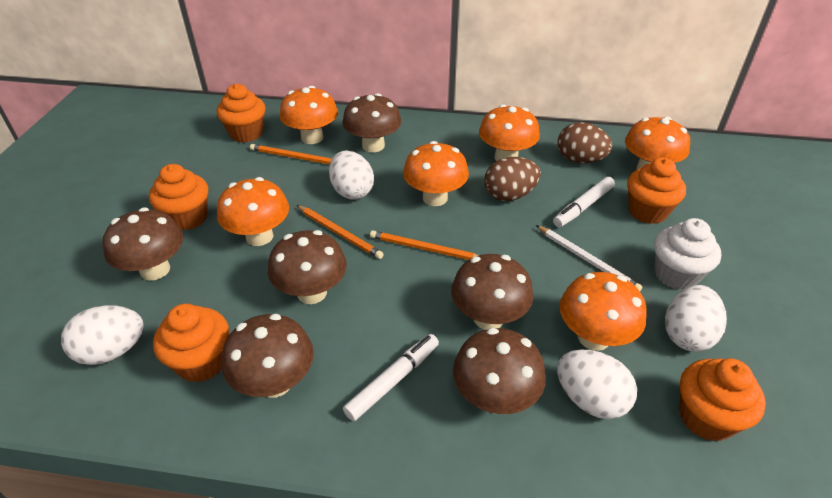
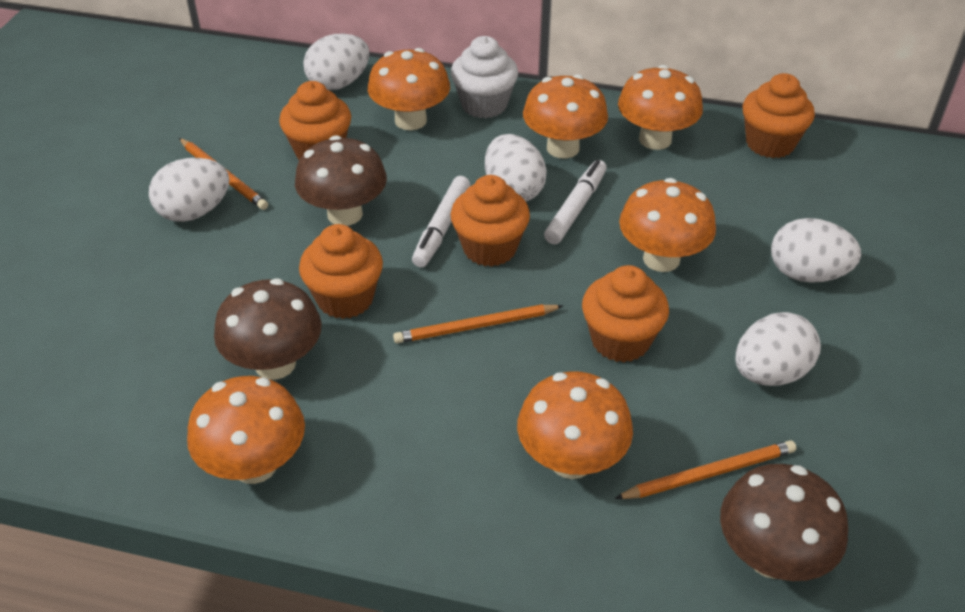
brown egg: 2 -> 0
brown mushroom: 6 -> 3
white egg: 4 -> 5
white pencil: 1 -> 0

